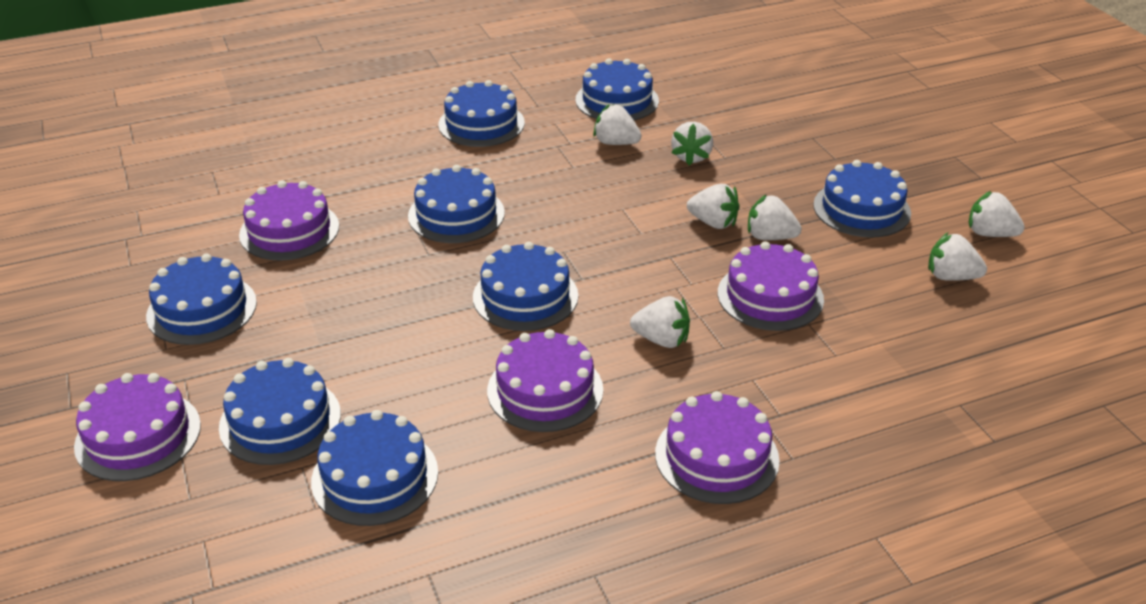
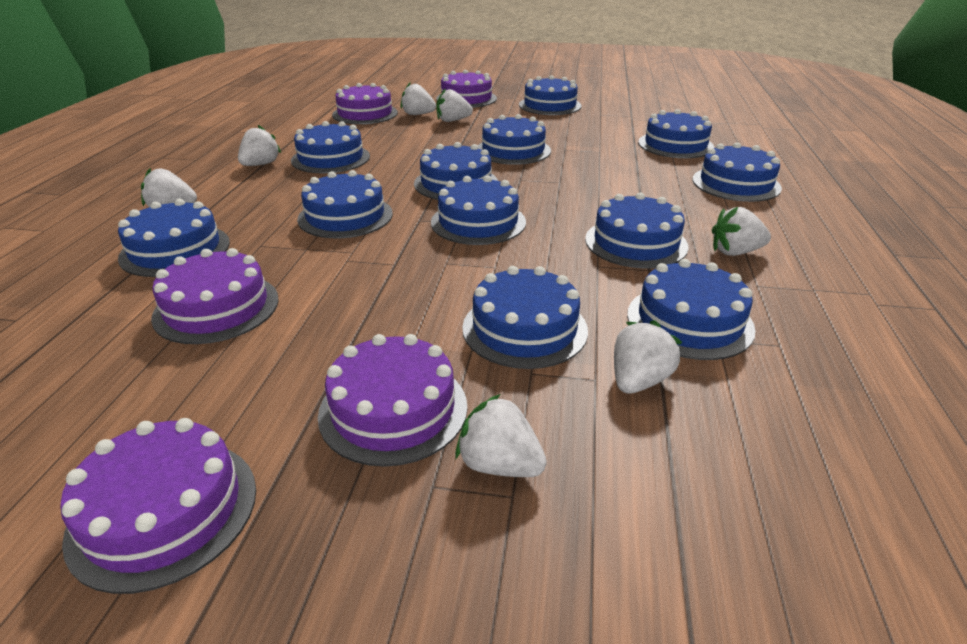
blue cake: 8 -> 12

